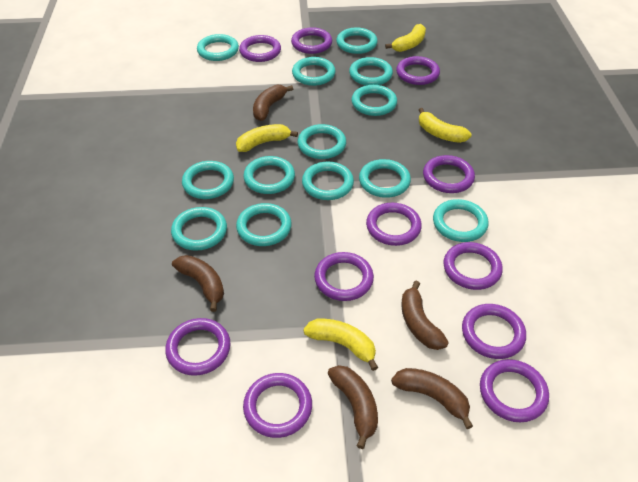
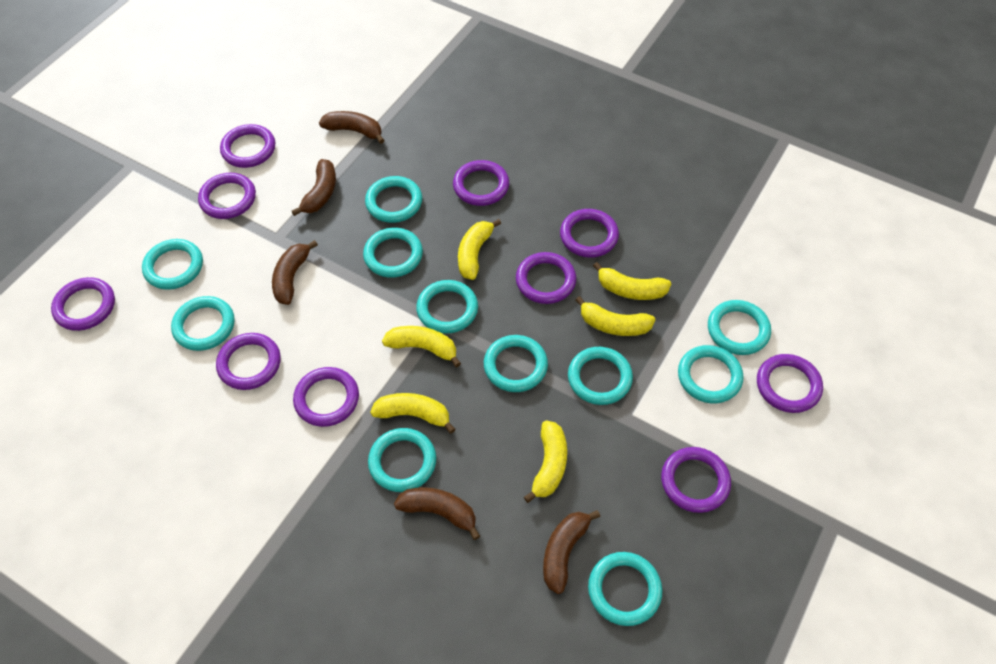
purple ring: 11 -> 10
turquoise ring: 13 -> 11
yellow banana: 4 -> 6

